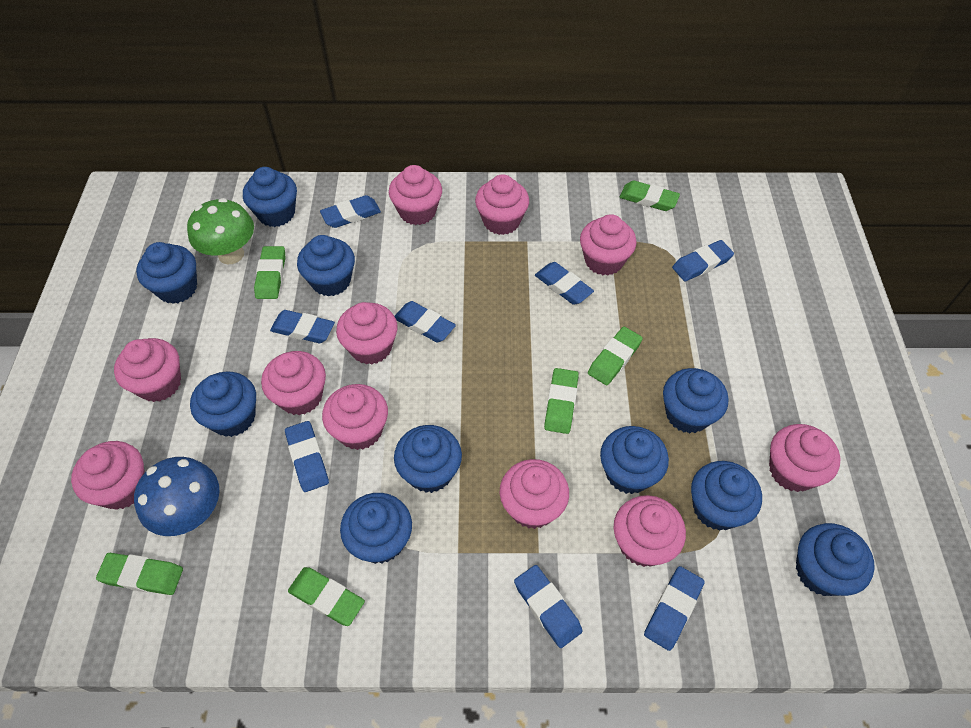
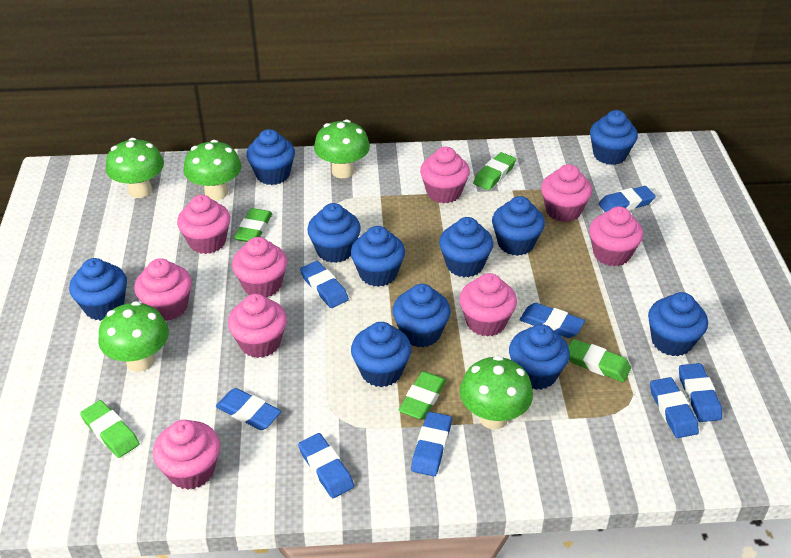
blue cupcake: 10 -> 11
blue mushroom: 1 -> 0
green eraser: 6 -> 5
green mushroom: 1 -> 5
pink cupcake: 11 -> 9

